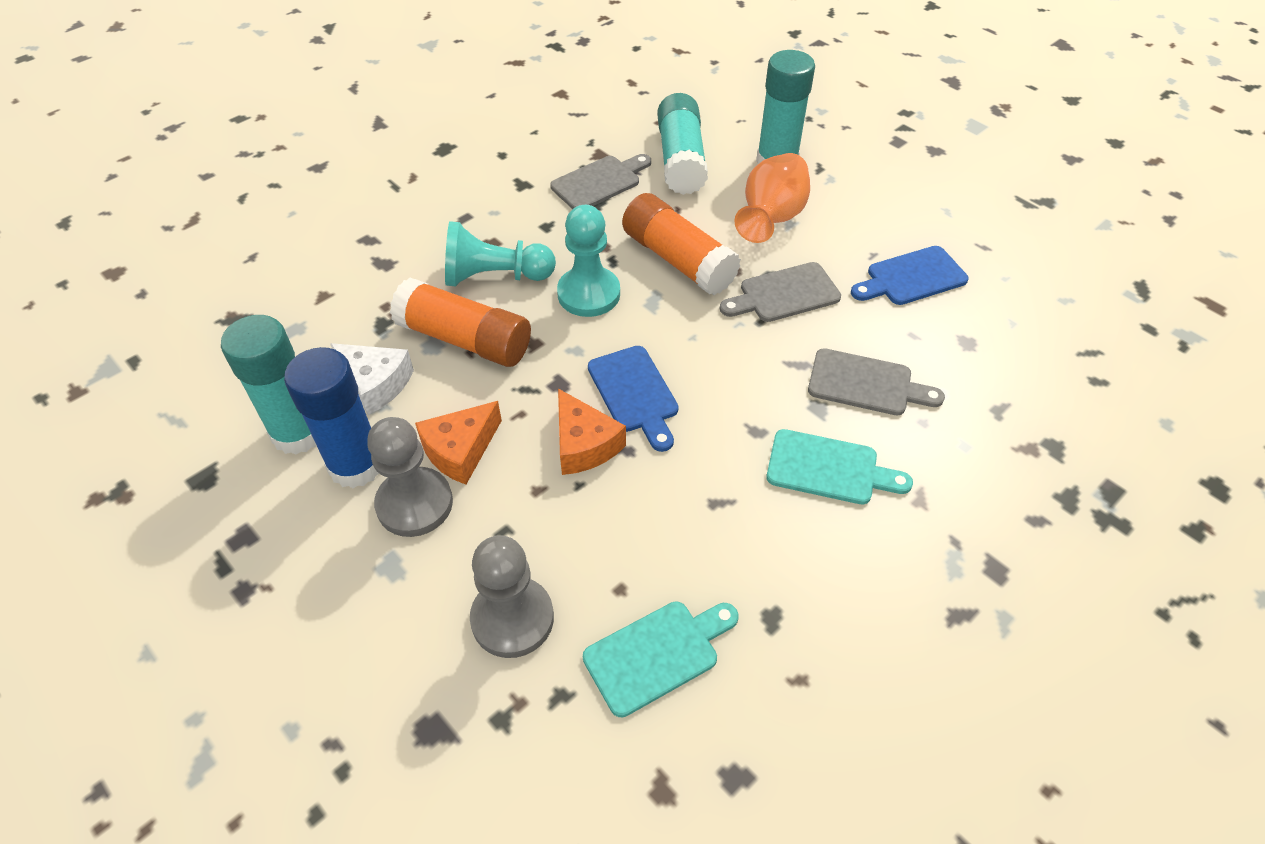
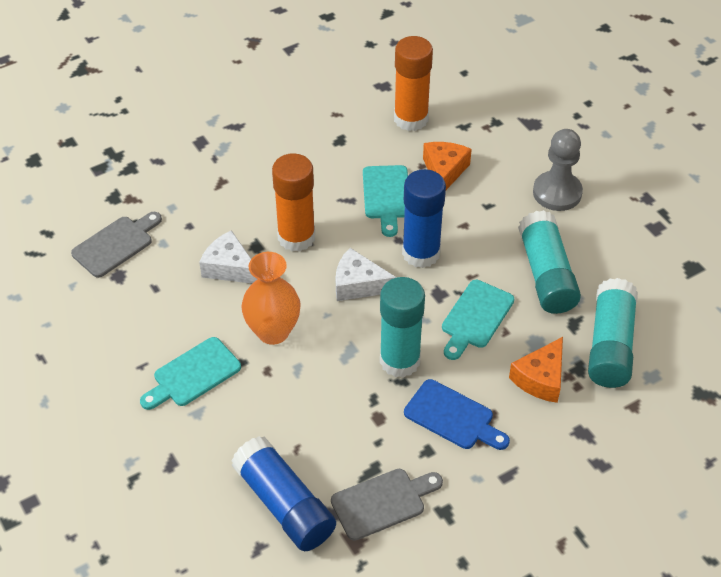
blue cutting board: 2 -> 1
blue glue stick: 1 -> 2
grey cutting board: 3 -> 2
grey pawn: 2 -> 1
turquoise cutting board: 2 -> 3
turquoise pawn: 2 -> 0
white cheese: 1 -> 2

